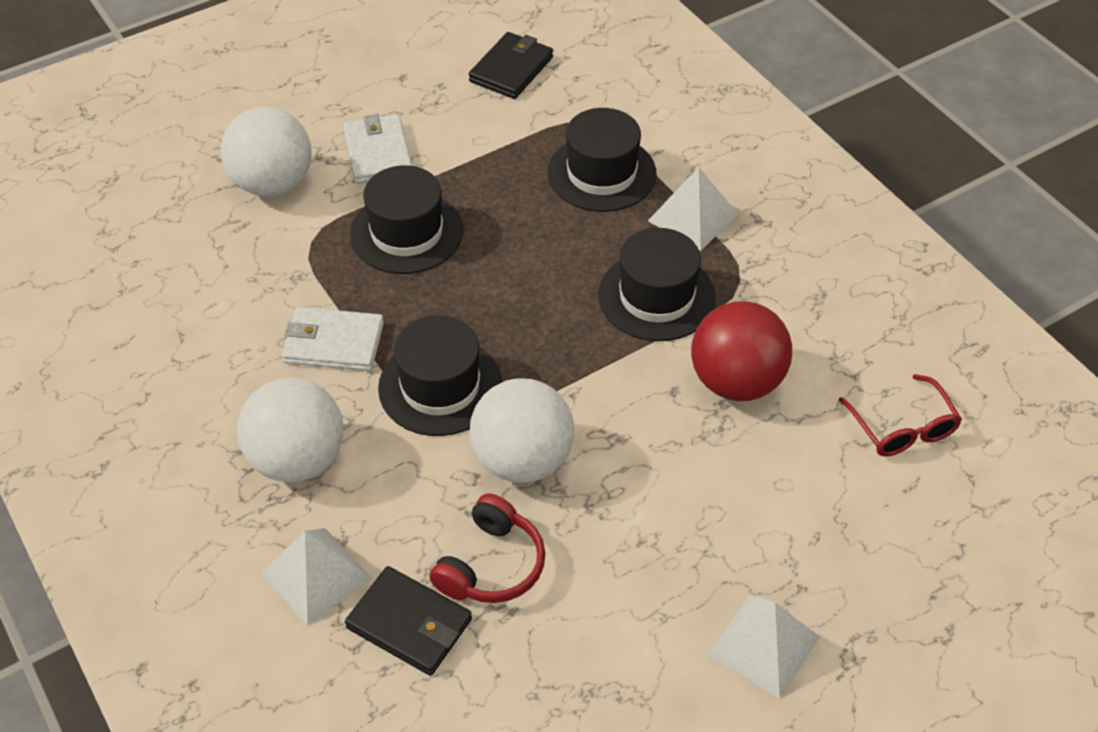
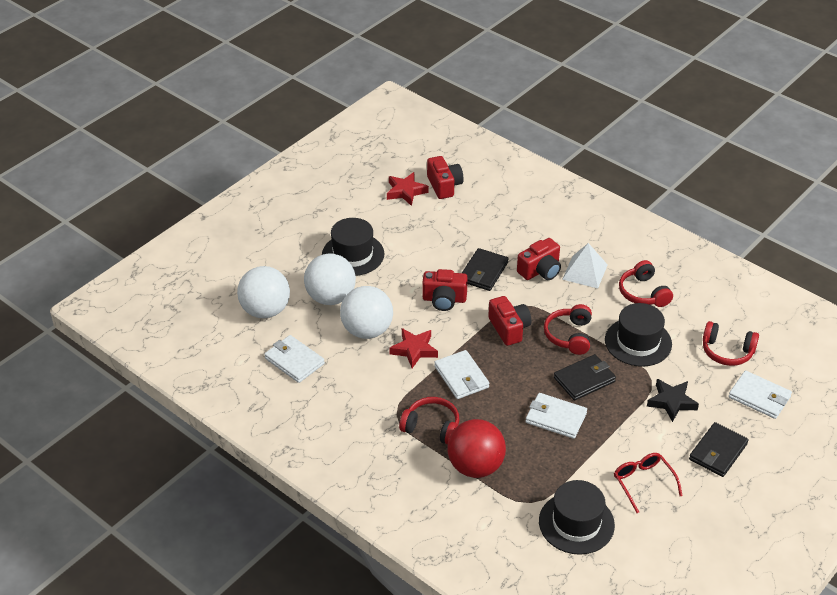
black hat: 4 -> 3
black star: 0 -> 1
black wallet: 2 -> 3
red camera: 0 -> 4
red headphones: 1 -> 4
red star: 0 -> 2
white pyramid: 3 -> 1
white wallet: 2 -> 4

